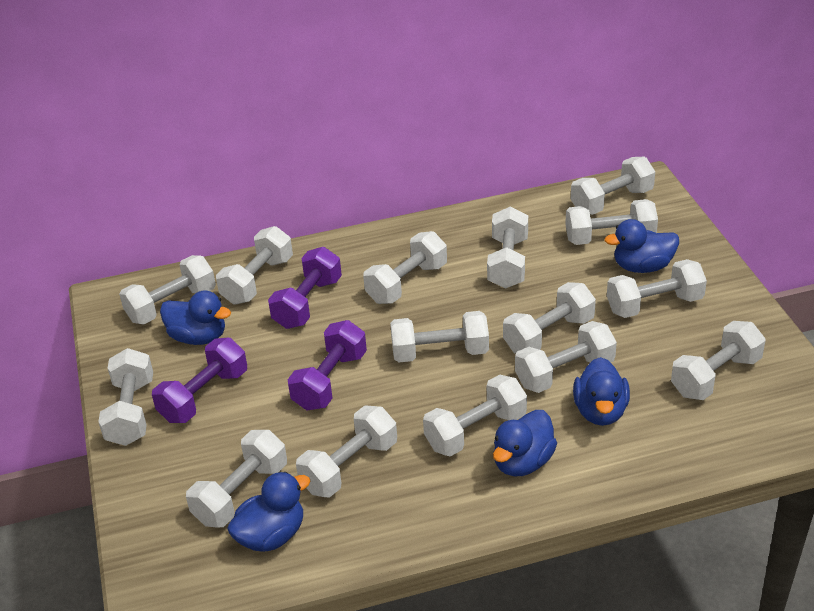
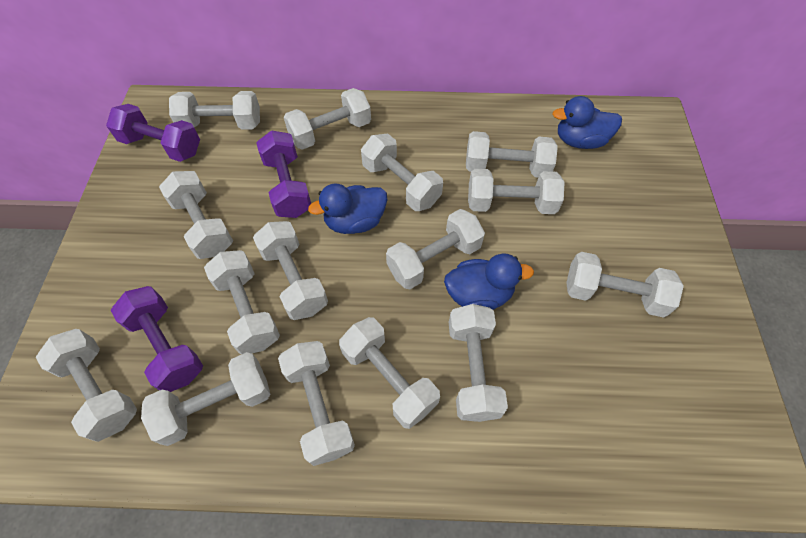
blue duck: 5 -> 3

